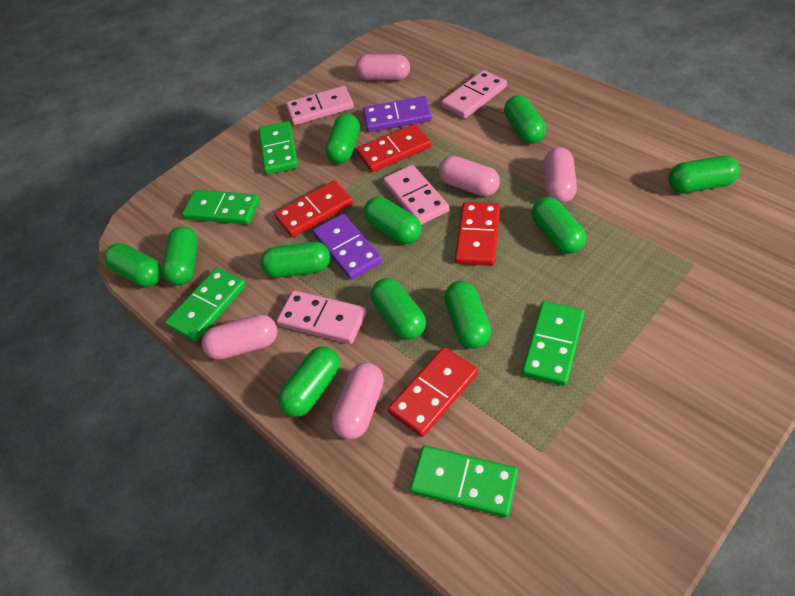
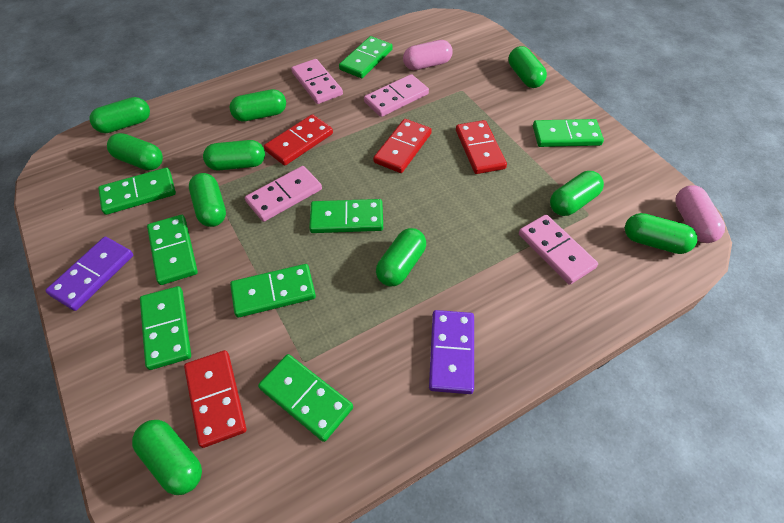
green capsule: 11 -> 10
green domino: 5 -> 8
pink capsule: 5 -> 2

